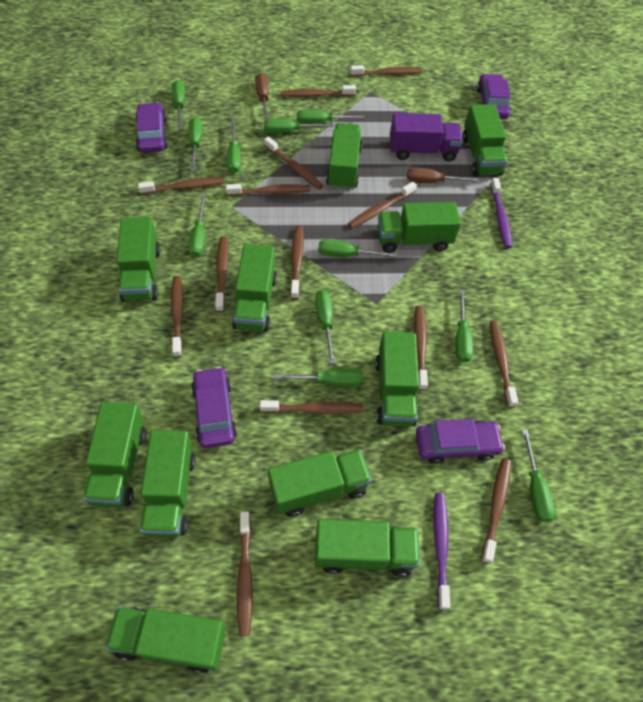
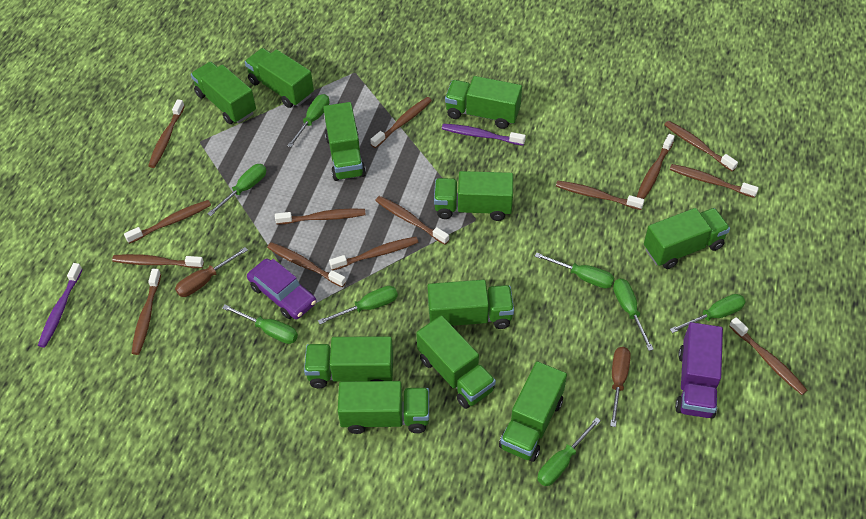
green screwdriver: 11 -> 8
purple car: 4 -> 1

